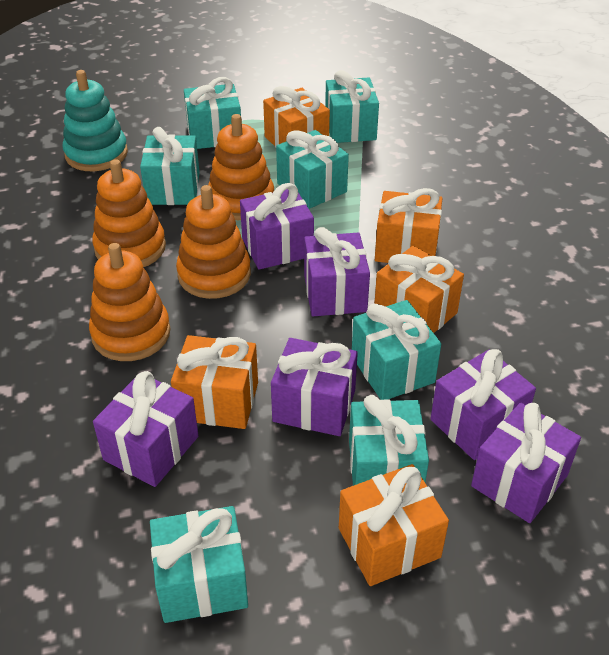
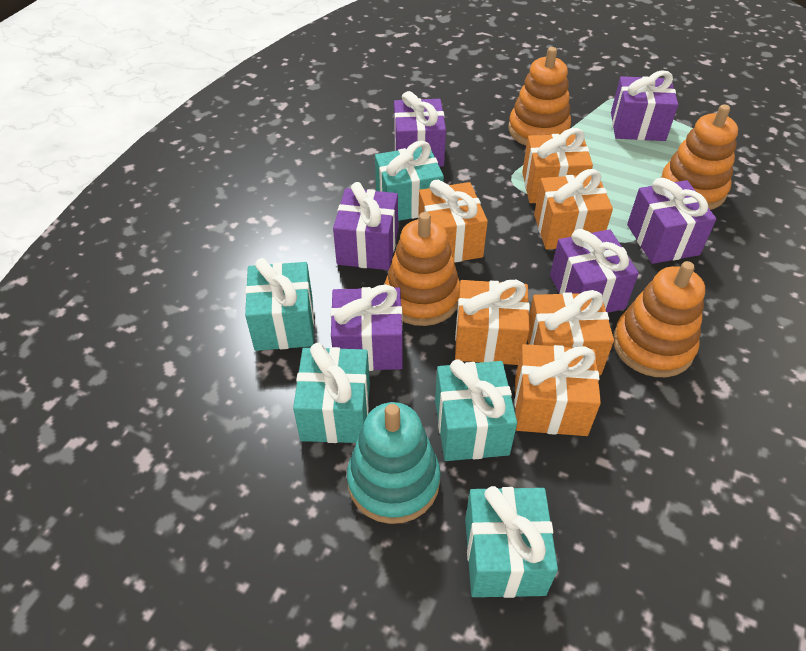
orange gift: 5 -> 6
turquoise gift: 7 -> 5

